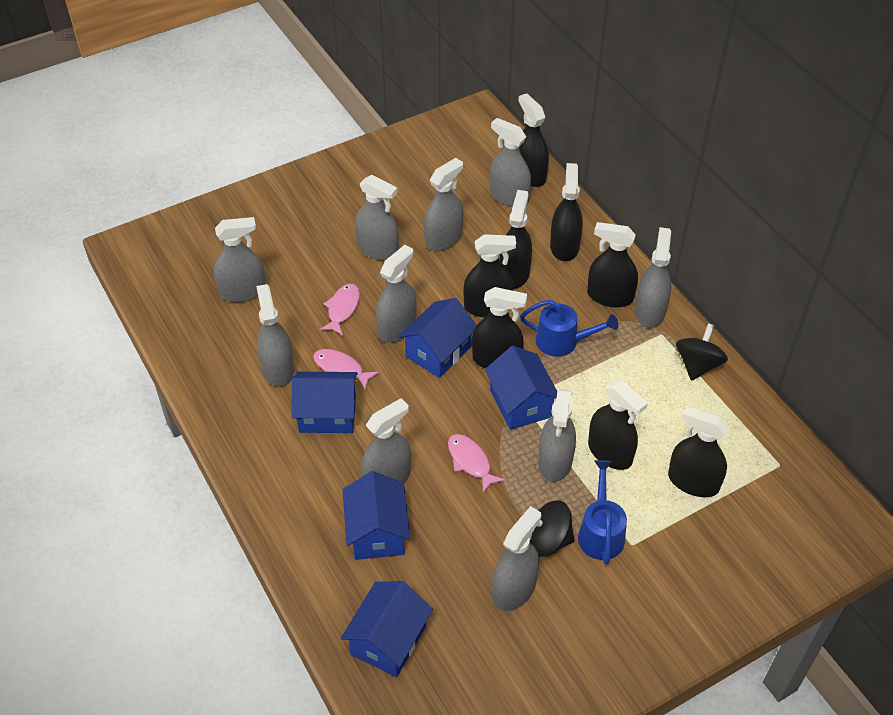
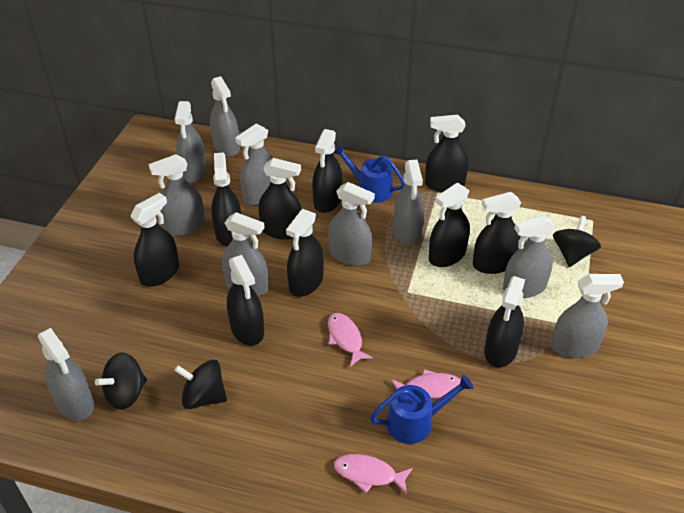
black spinning top: 2 -> 3
black spray bottle: 8 -> 10
blue house: 5 -> 0

